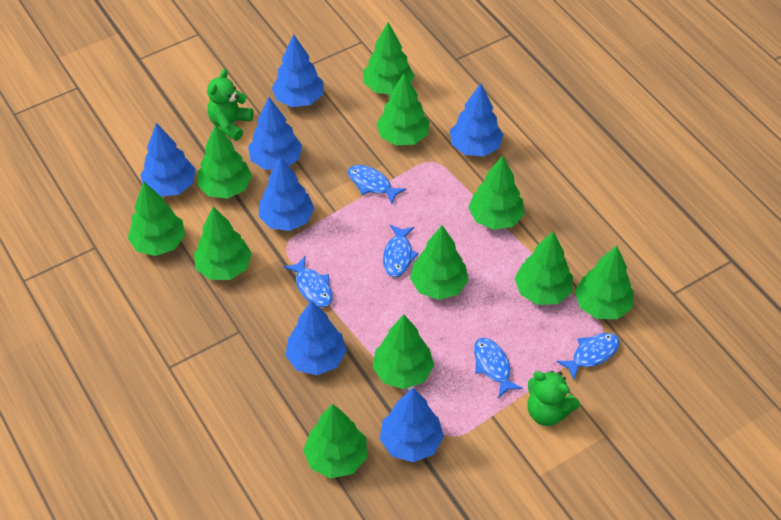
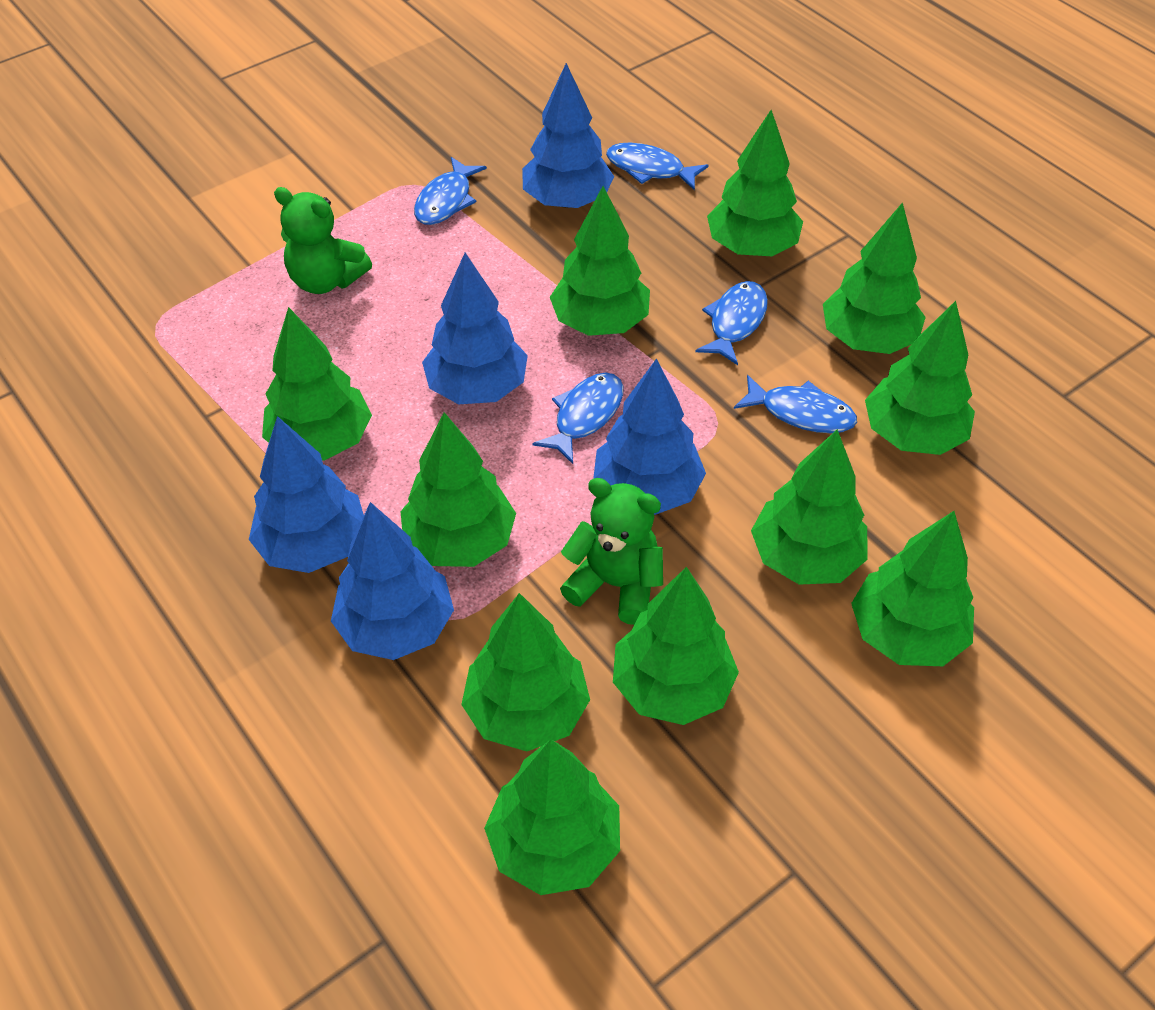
blue tree: 7 -> 5

